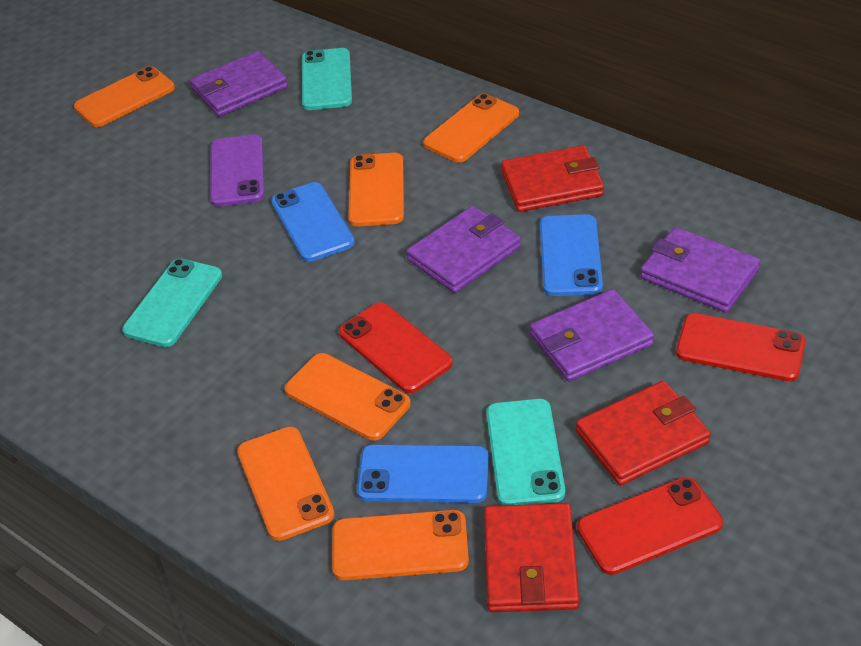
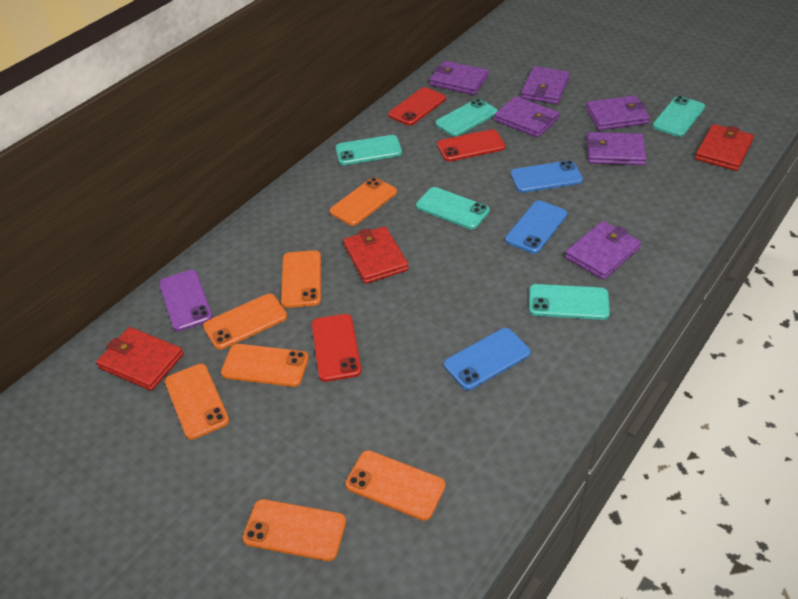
orange phone: 6 -> 7
purple wallet: 4 -> 6
turquoise phone: 3 -> 5

